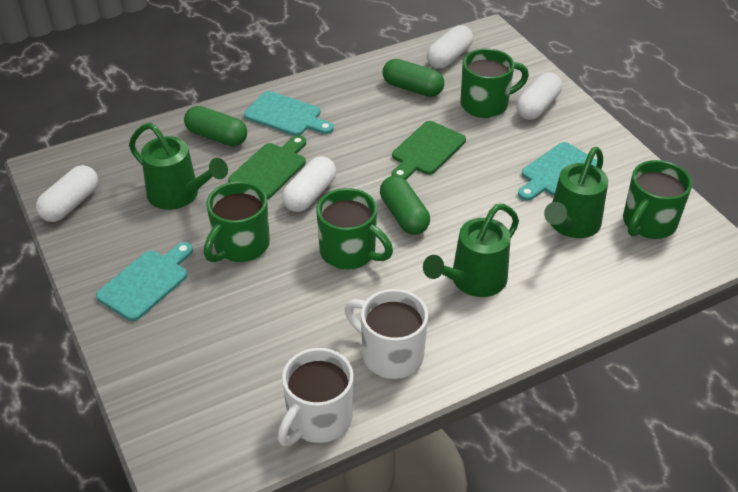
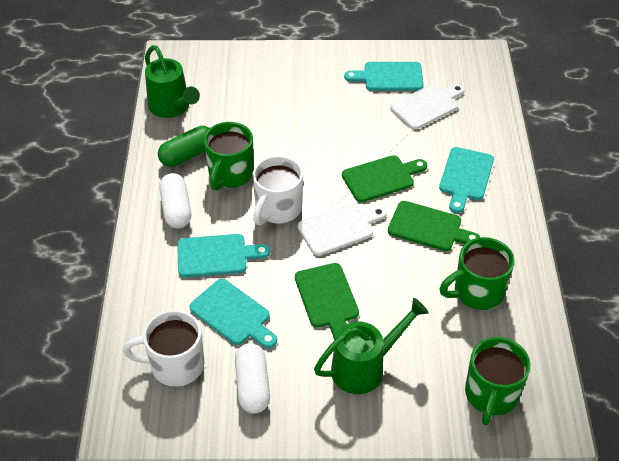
green capsule: 3 -> 1
green cutting board: 2 -> 3
green mug: 4 -> 3
green watering can: 3 -> 2
turquoise cutting board: 3 -> 4
white capsule: 4 -> 2
white cutting board: 0 -> 2

